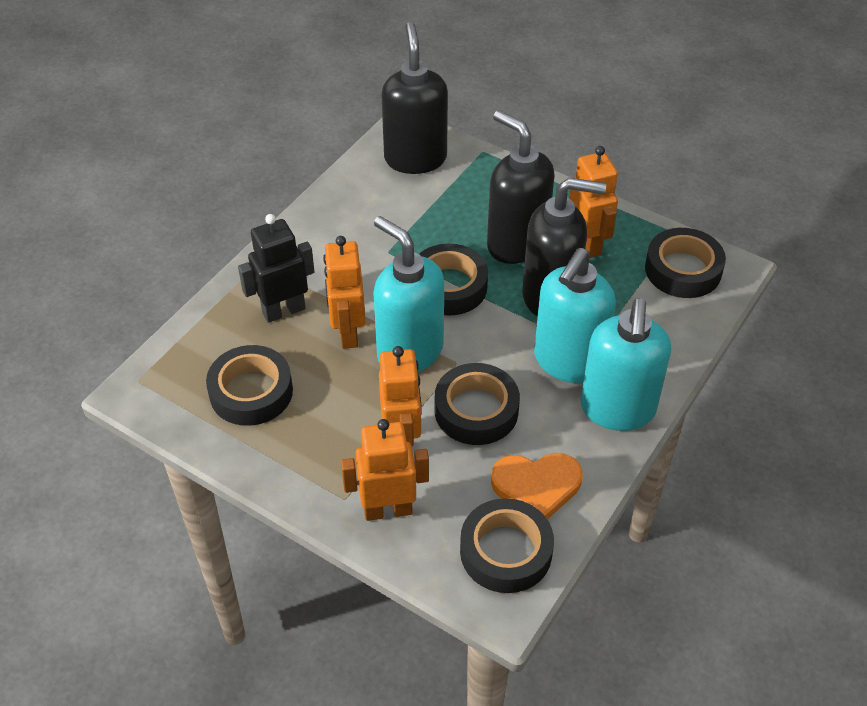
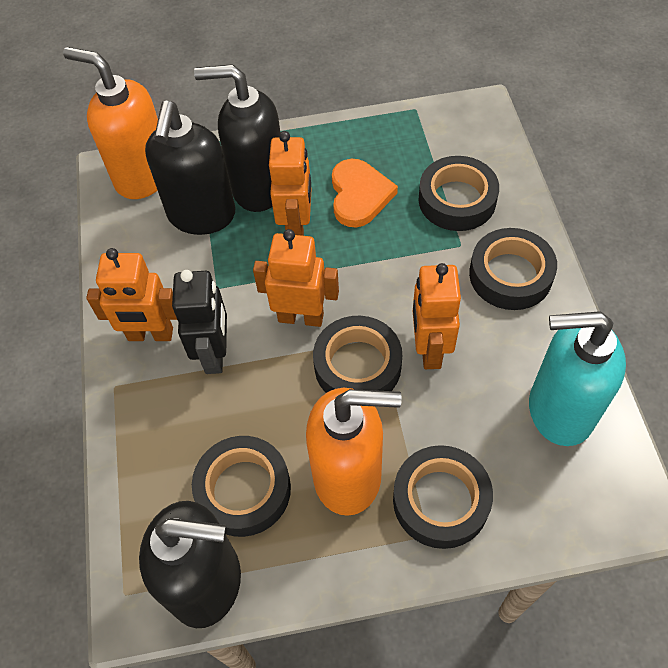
orange soap dispenser: 0 -> 2
turquoise soap dispenser: 3 -> 1

